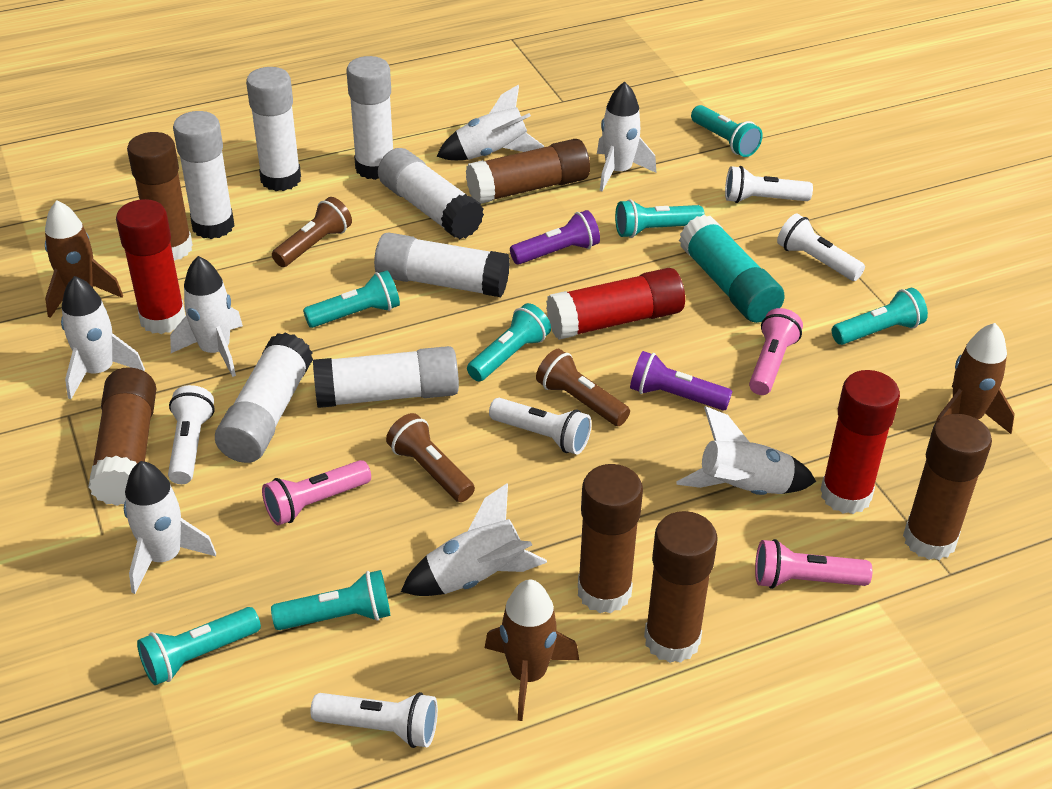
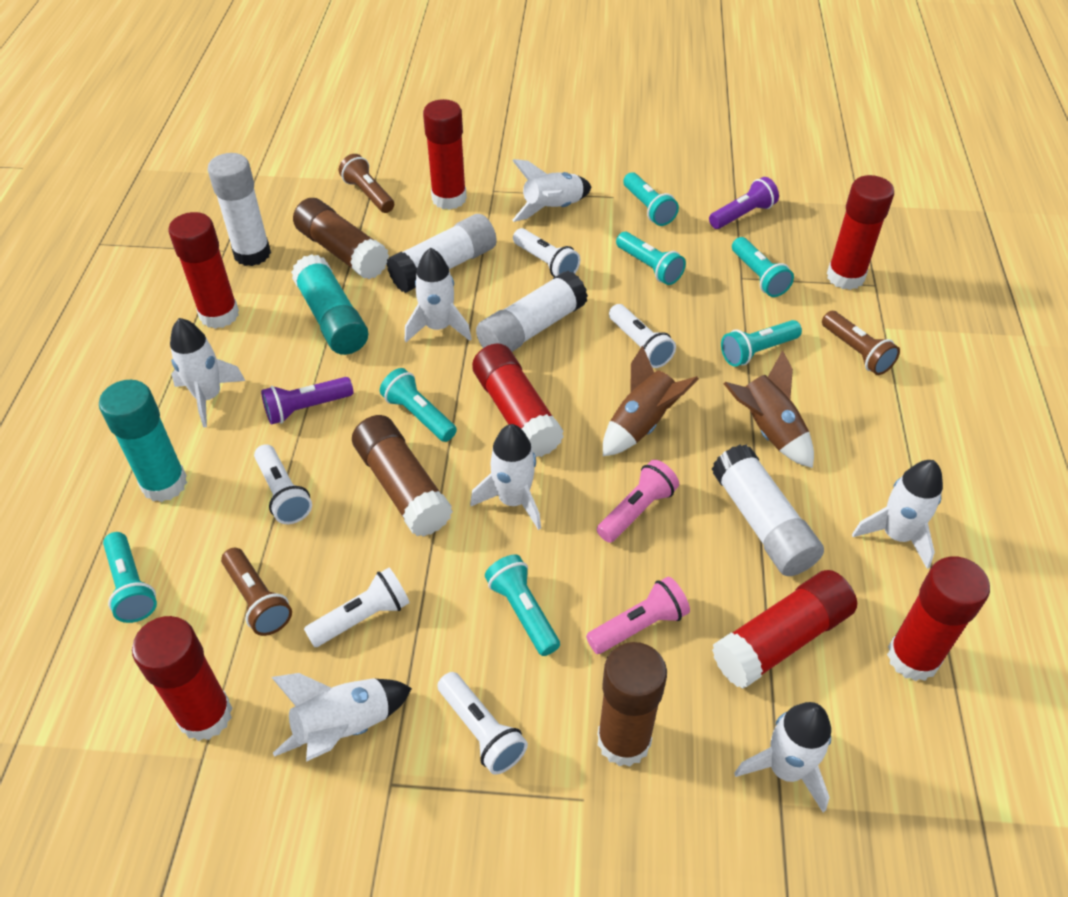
brown glue stick: 6 -> 3
brown rocket: 3 -> 2
pink flashlight: 3 -> 2
red glue stick: 3 -> 7
turquoise glue stick: 1 -> 2
white glue stick: 7 -> 4

